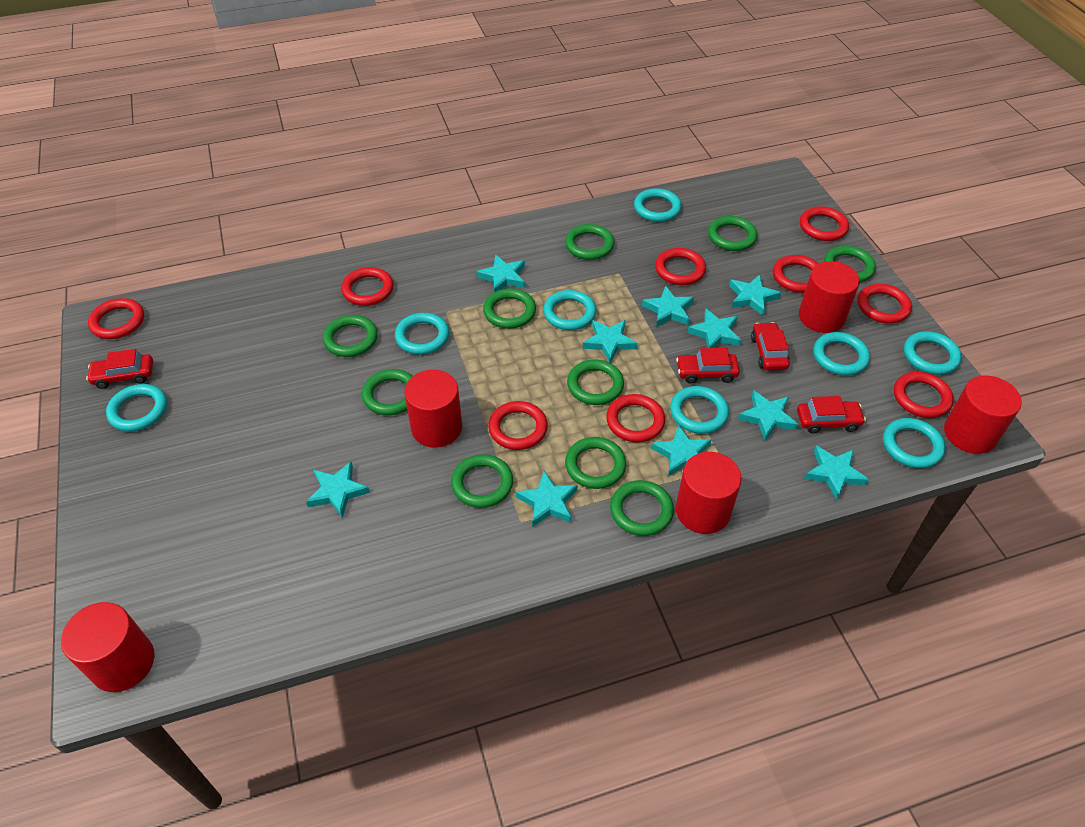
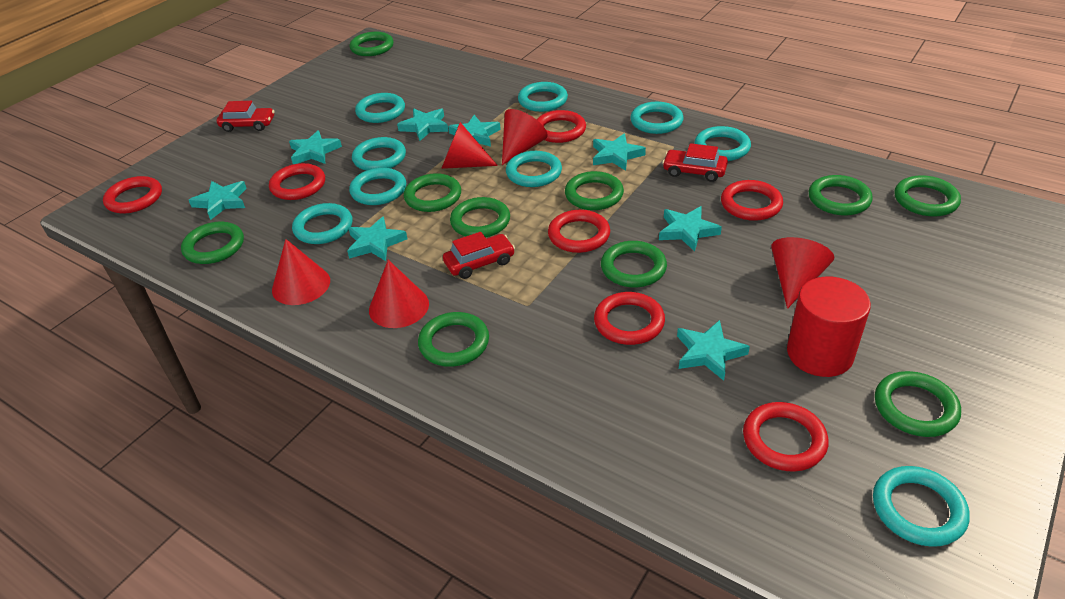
red car: 4 -> 3
red cone: 0 -> 5
red cylinder: 5 -> 1
red ring: 9 -> 7
turquoise ring: 8 -> 9
turquoise star: 10 -> 8

